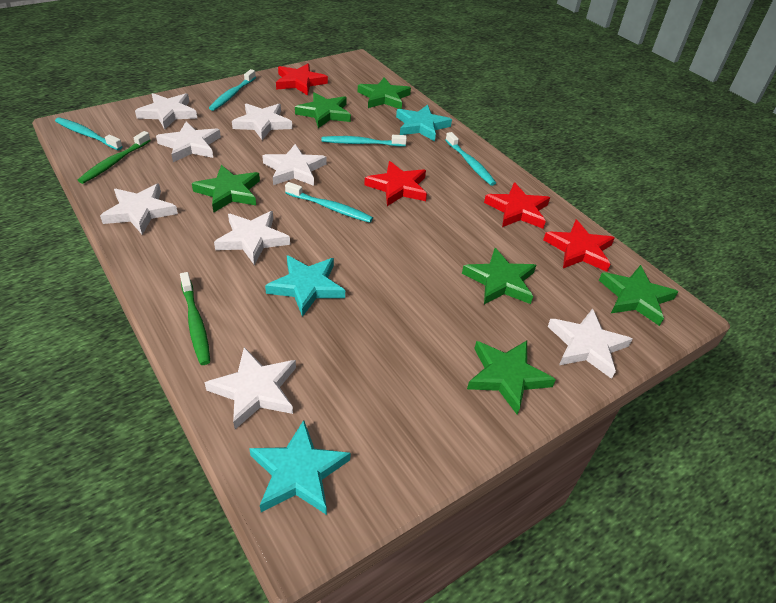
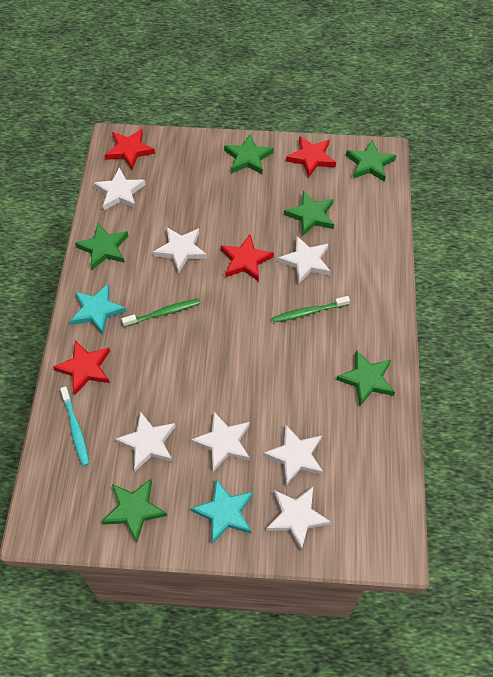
turquoise star: 3 -> 2
turquoise toothbrush: 5 -> 1
white star: 8 -> 7

